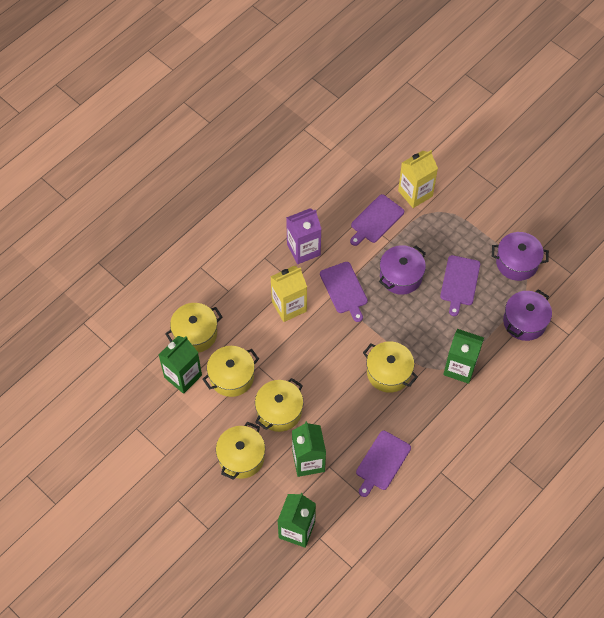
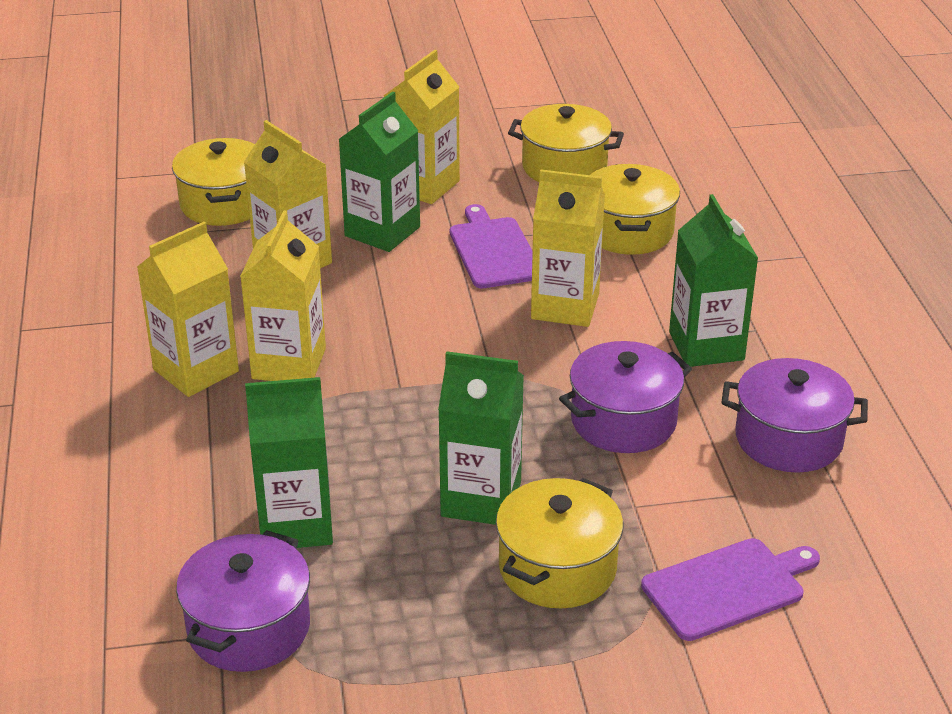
purple carton: 1 -> 0
purple cutting board: 4 -> 2
yellow carton: 2 -> 5
yellow pot: 5 -> 4

